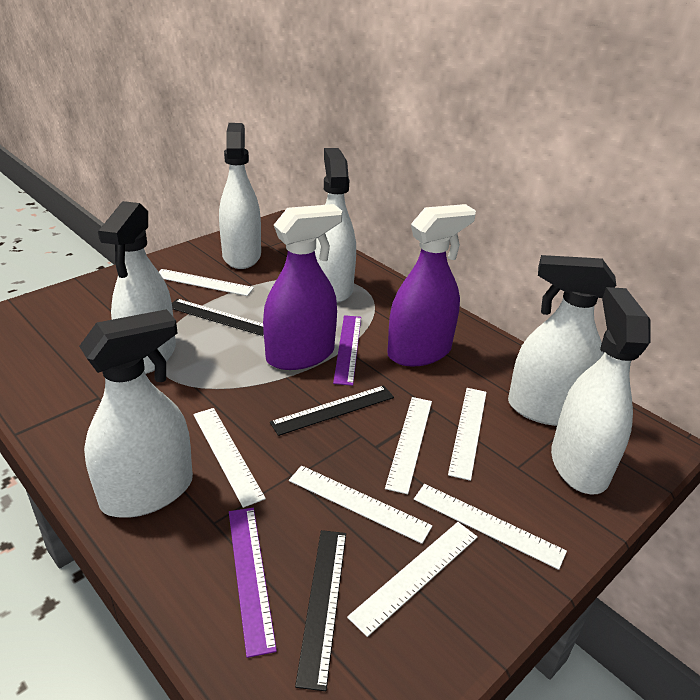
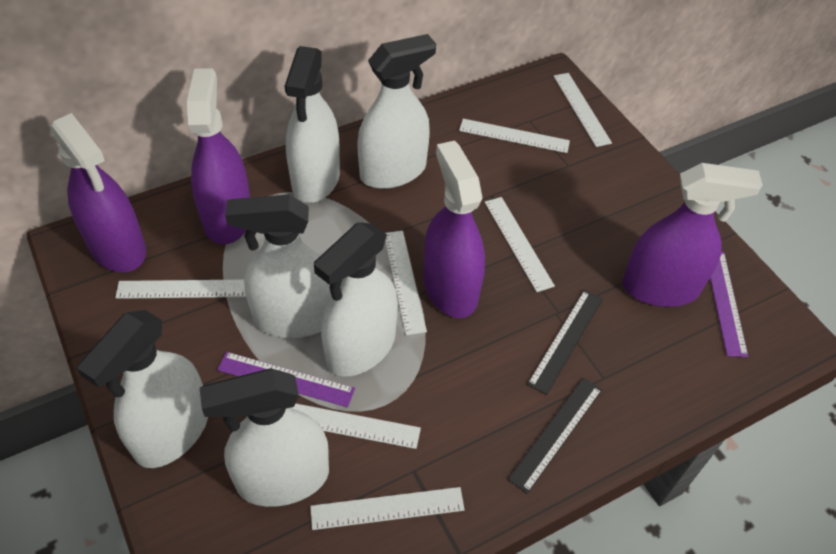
black ruler: 3 -> 2
purple spray bottle: 2 -> 4

